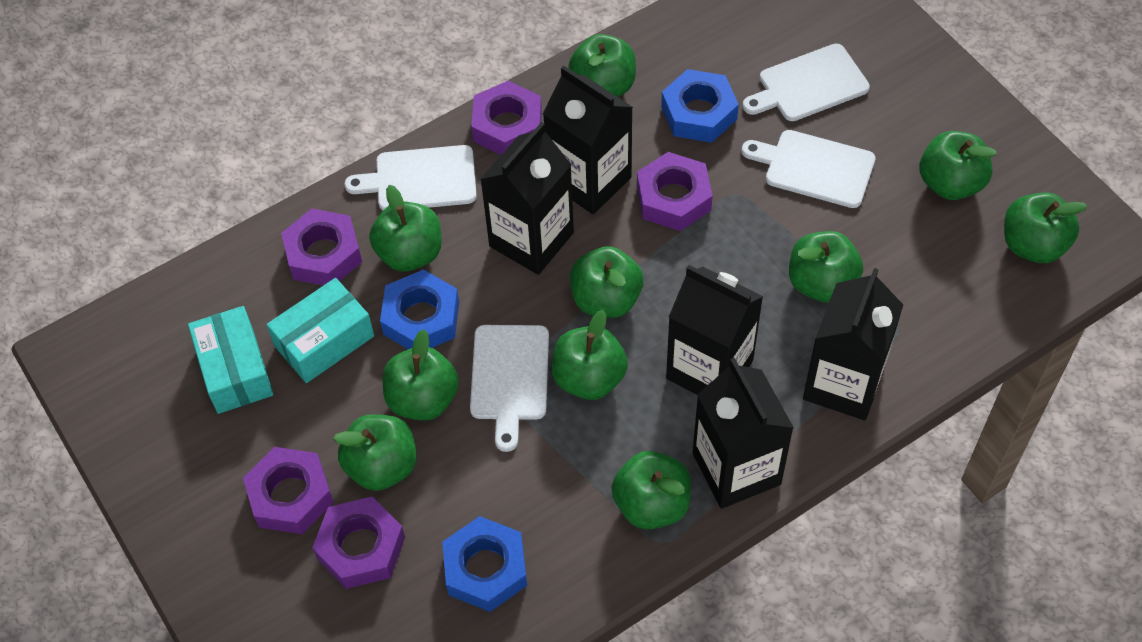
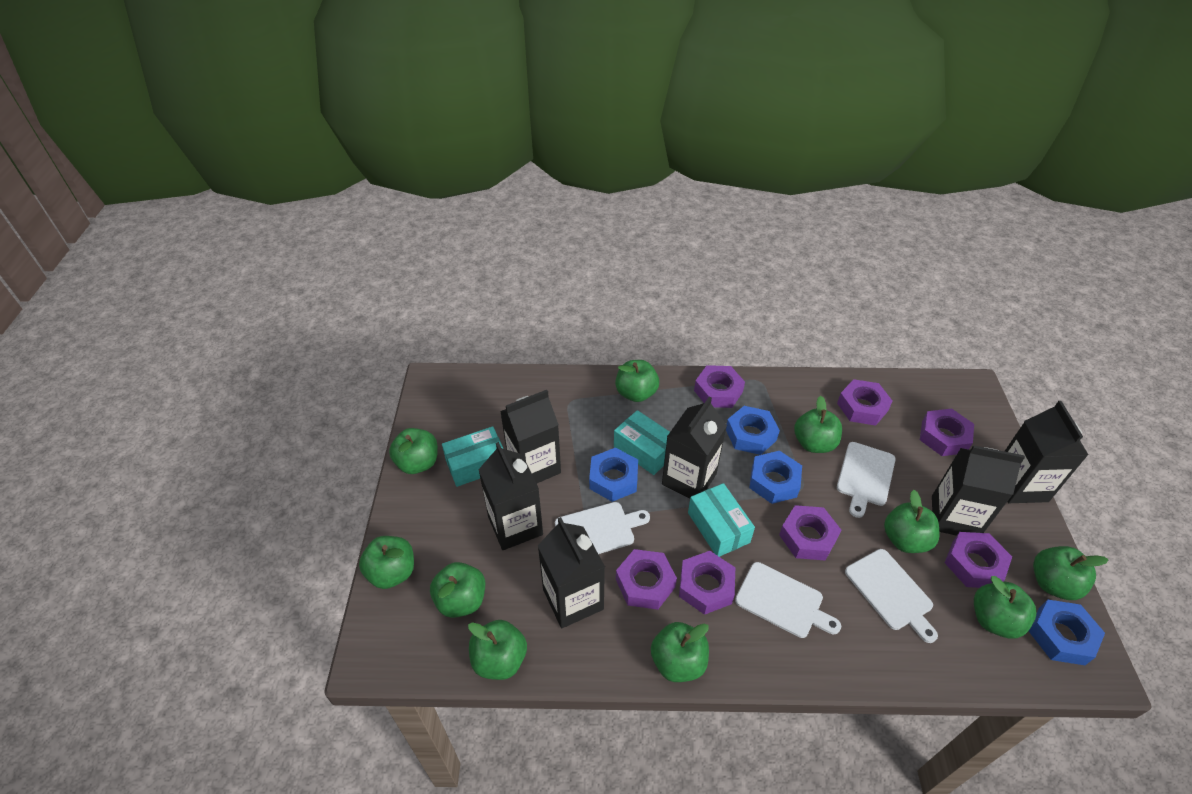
black carton: 5 -> 6
blue nut: 3 -> 4
purple nut: 5 -> 7
turquoise box: 2 -> 3

